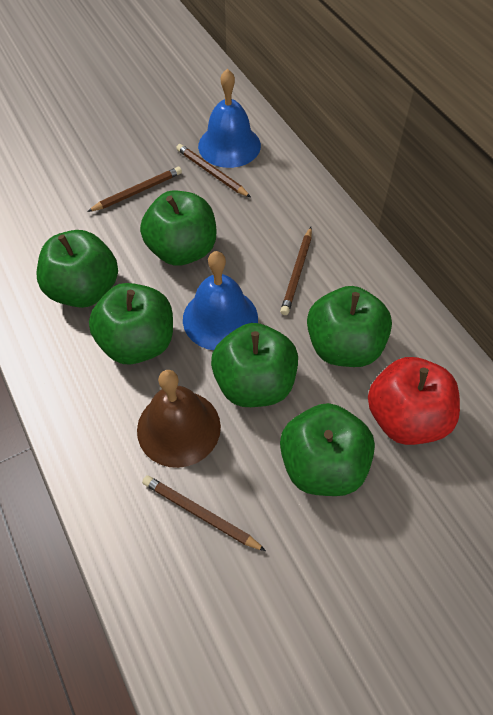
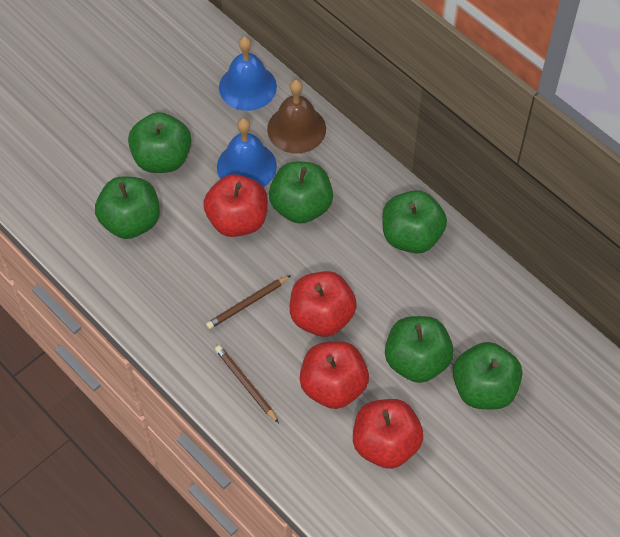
brown pencil: 4 -> 2
red apple: 1 -> 4

